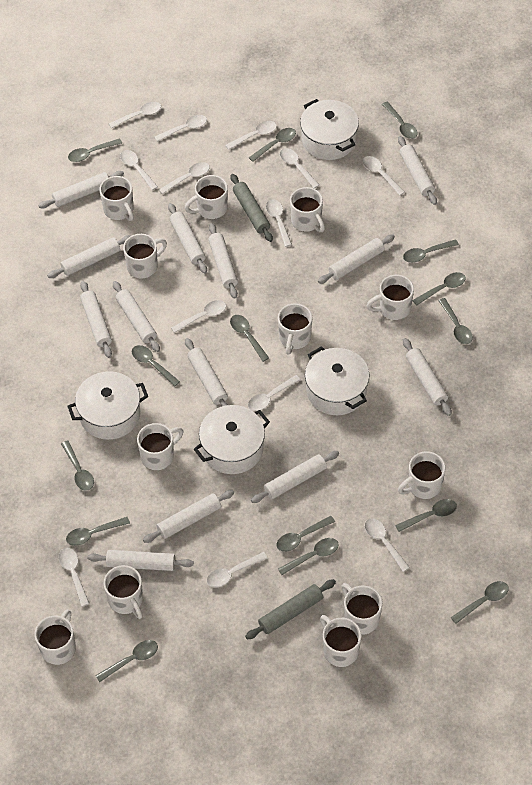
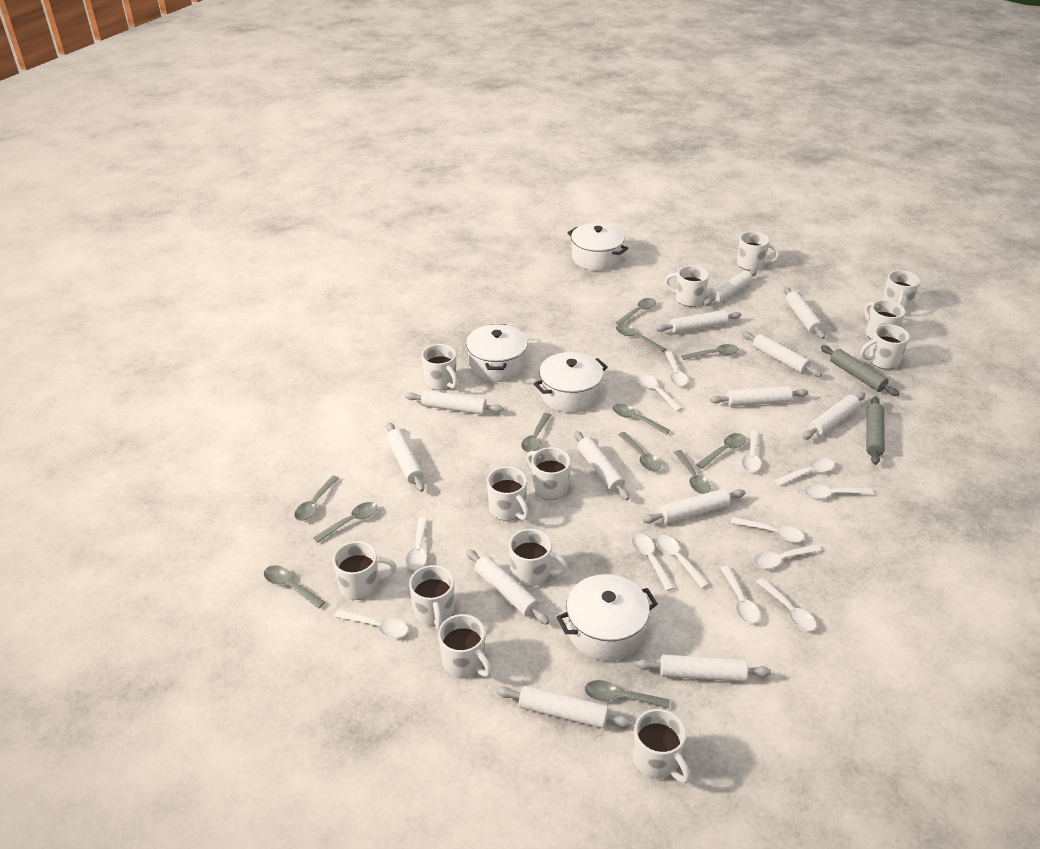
grey spoon: 15 -> 12
white mug: 12 -> 13

